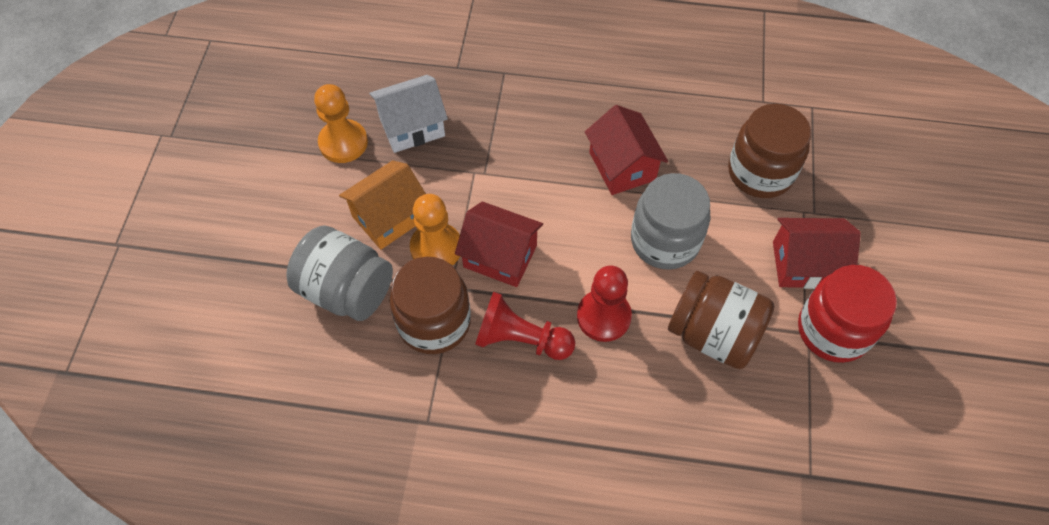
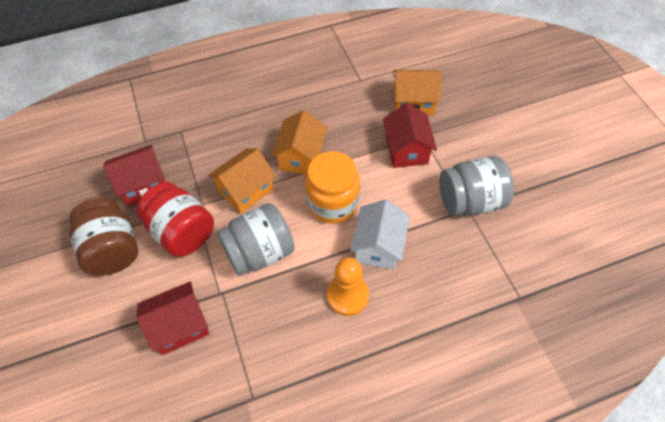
brown jar: 3 -> 1
orange house: 1 -> 3
orange jar: 0 -> 1
orange pawn: 2 -> 1
red pawn: 2 -> 0

